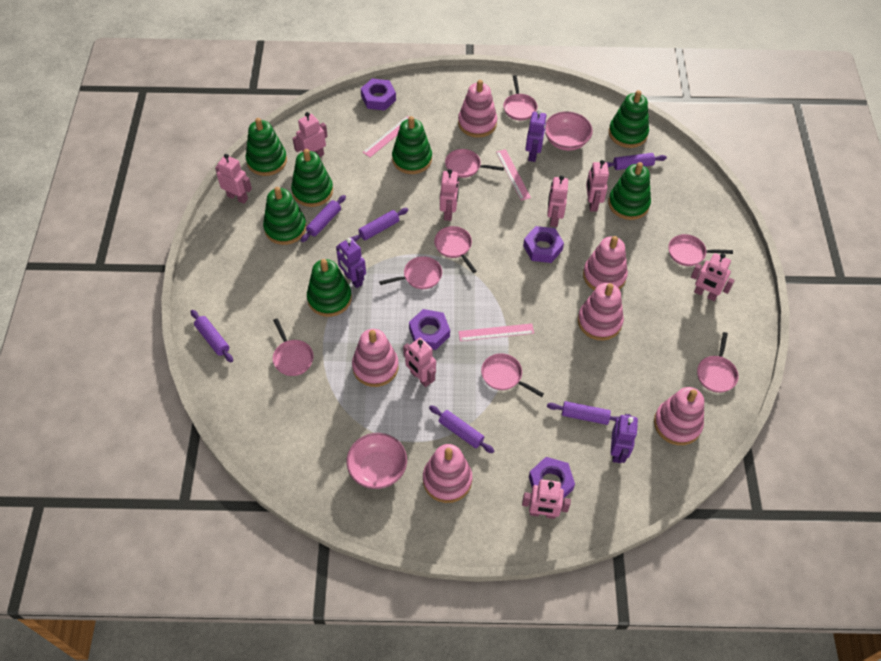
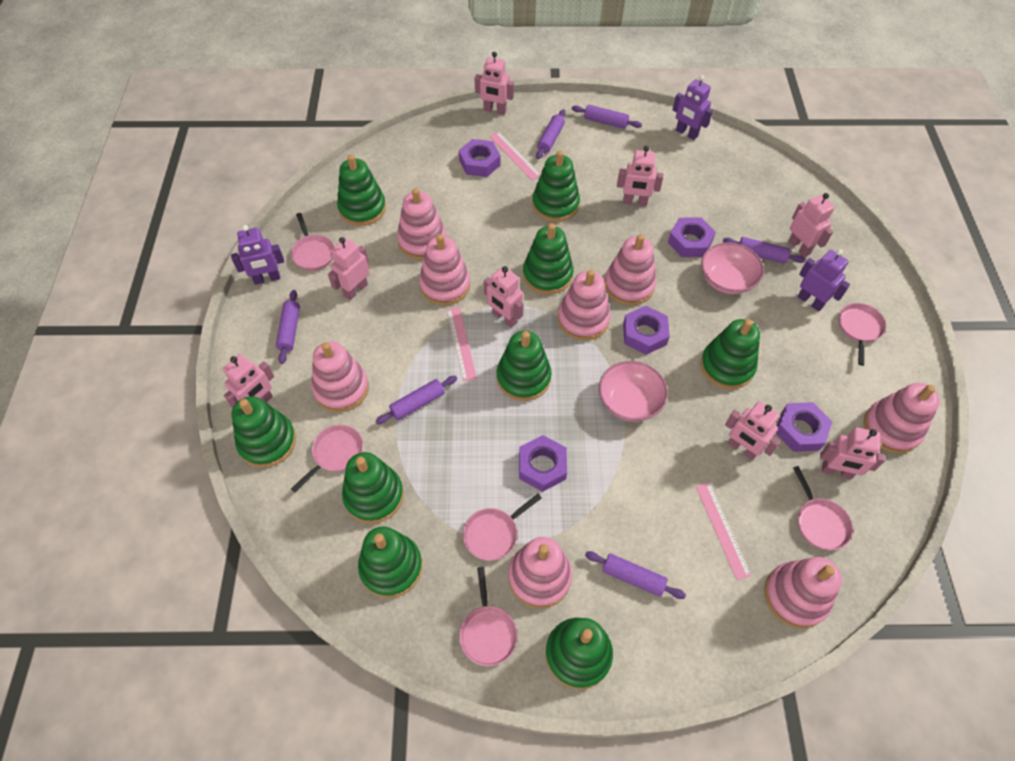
green stacking toy: 7 -> 9
pink pan: 8 -> 6
pink stacking toy: 6 -> 8
purple nut: 4 -> 5

